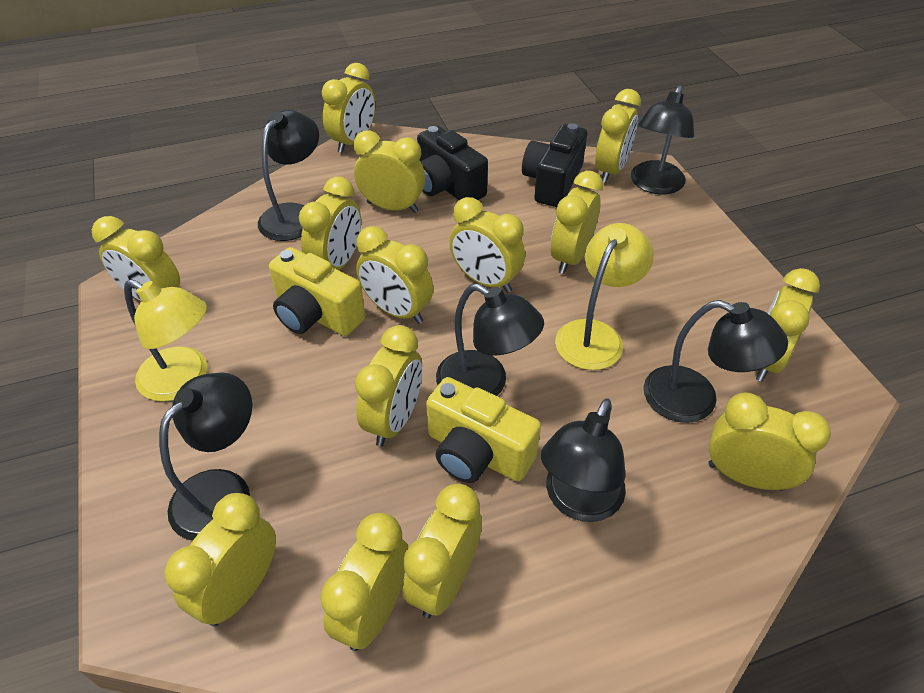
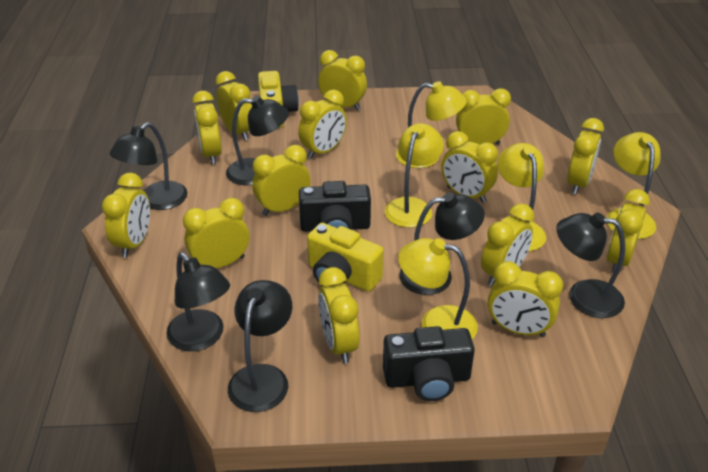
yellow lamp: 2 -> 5

